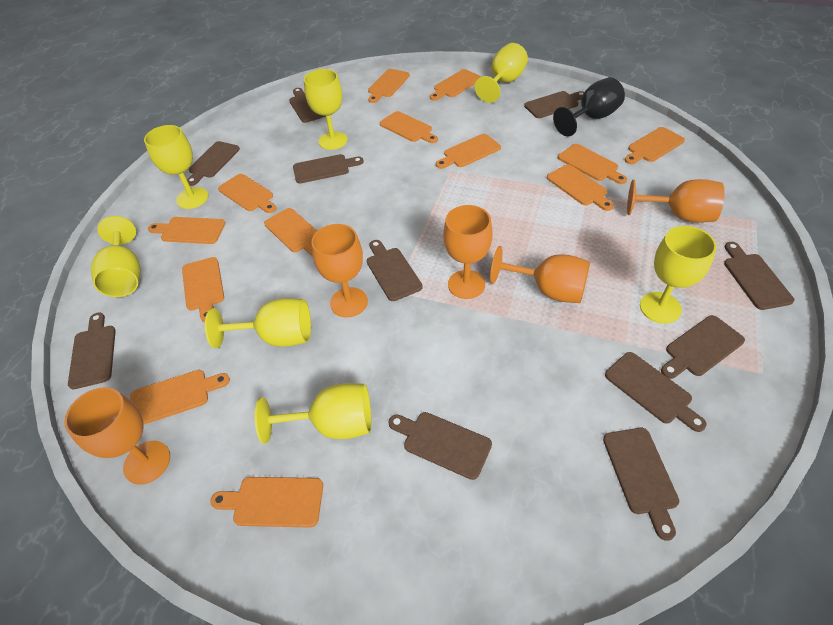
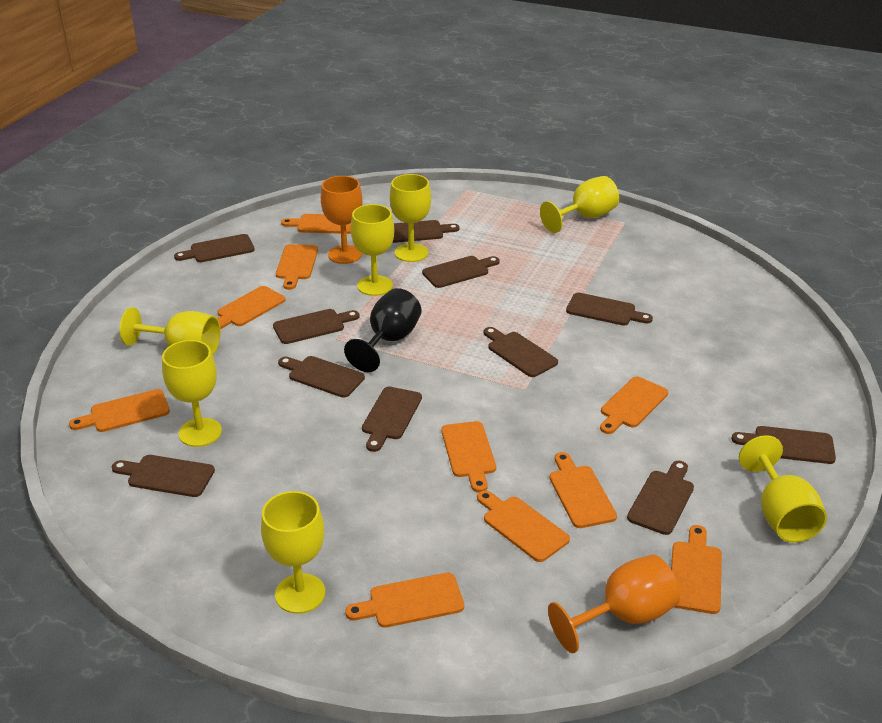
orange cutting board: 13 -> 10
orange goblet: 5 -> 2

